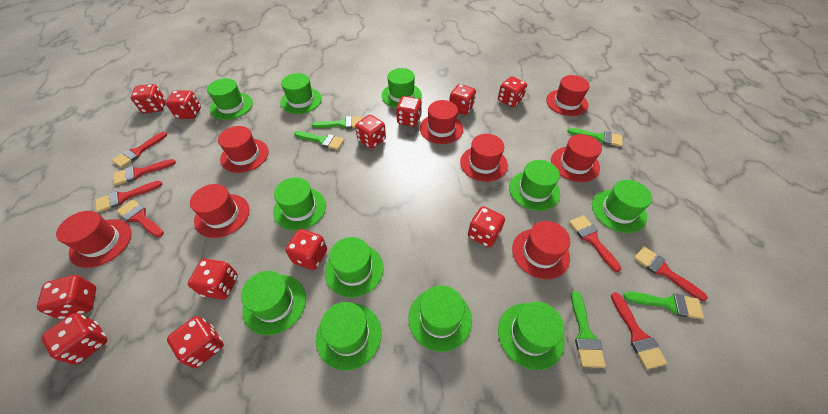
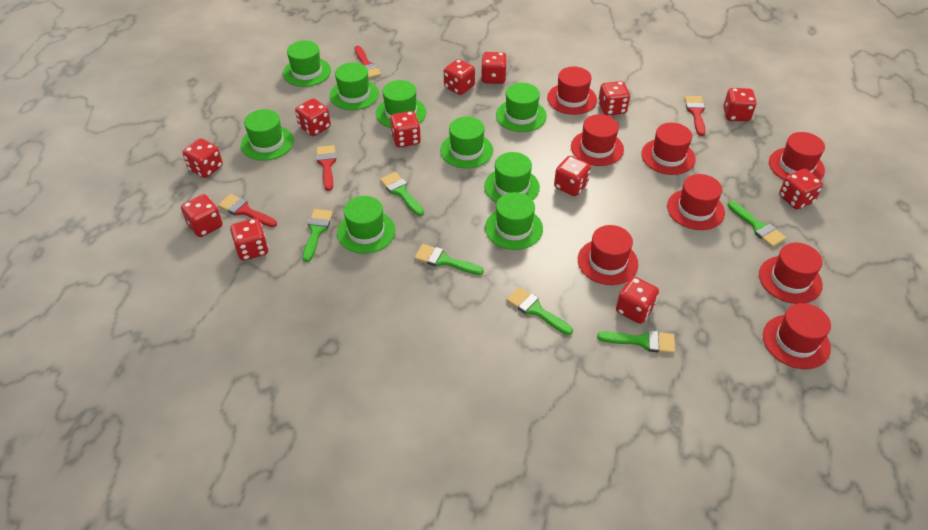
green brush: 5 -> 6
green hat: 11 -> 9
red brush: 7 -> 4

